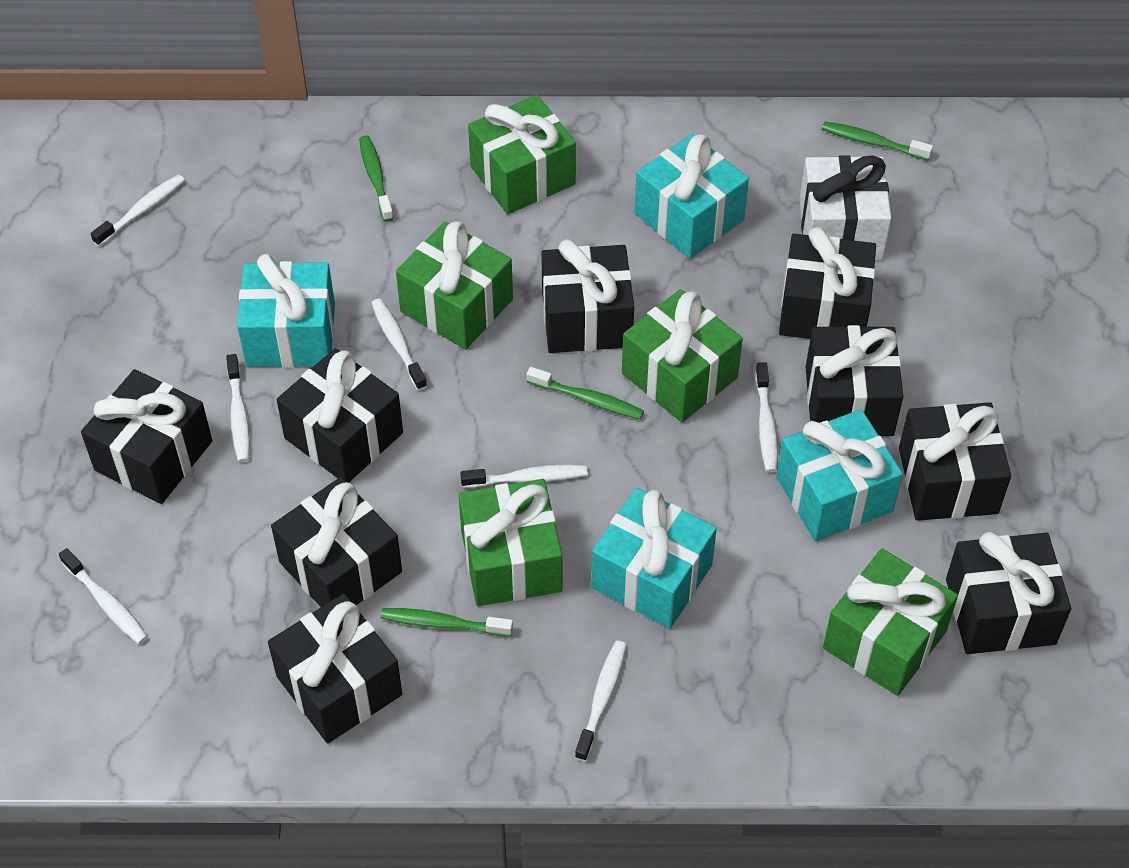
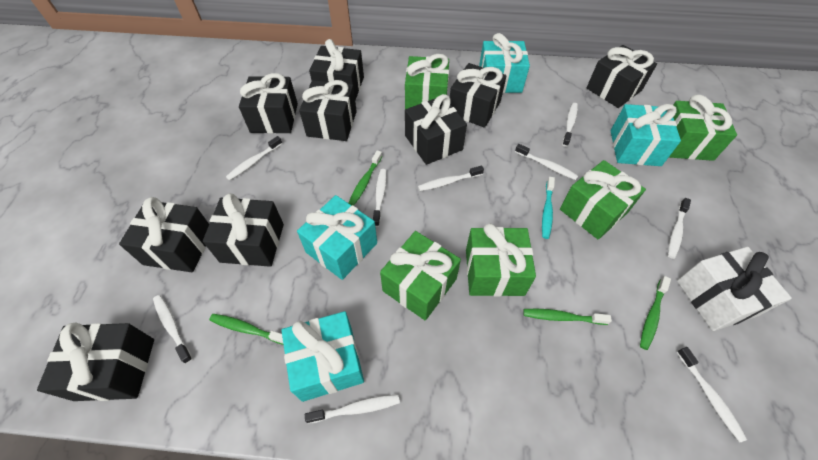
turquoise toothbrush: 0 -> 1
white toothbrush: 7 -> 9

